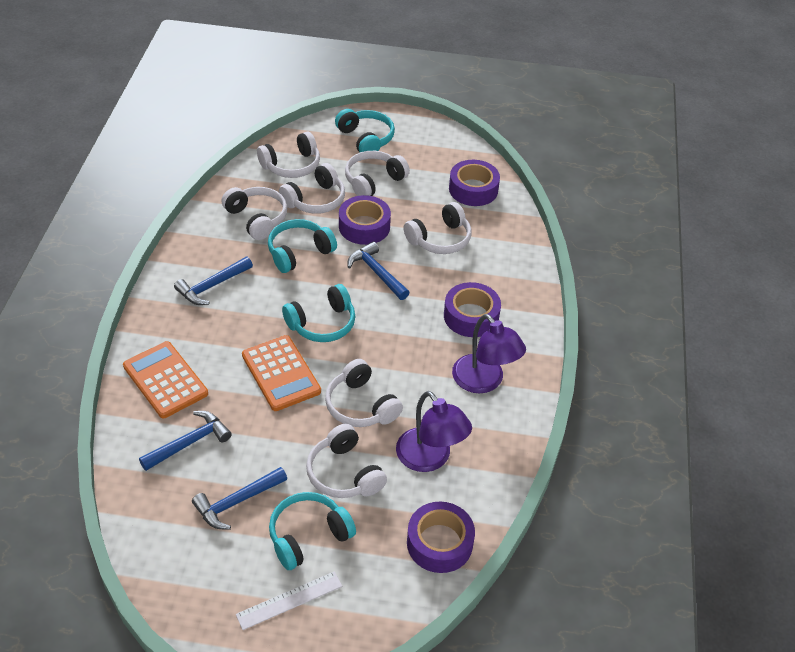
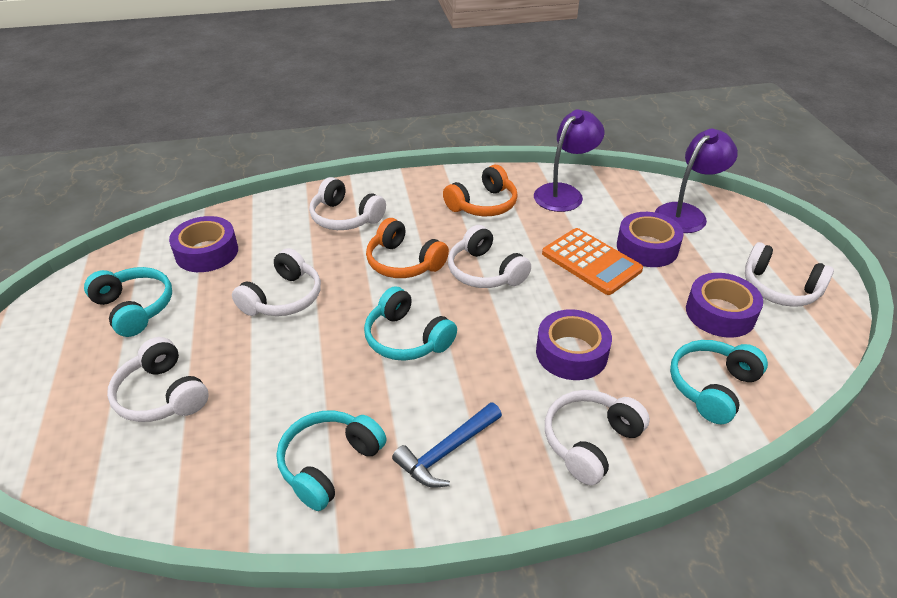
blue hammer: 4 -> 1
orange calculator: 2 -> 1
orange headphones: 0 -> 2
white headphones: 7 -> 6
white ruler: 1 -> 0

